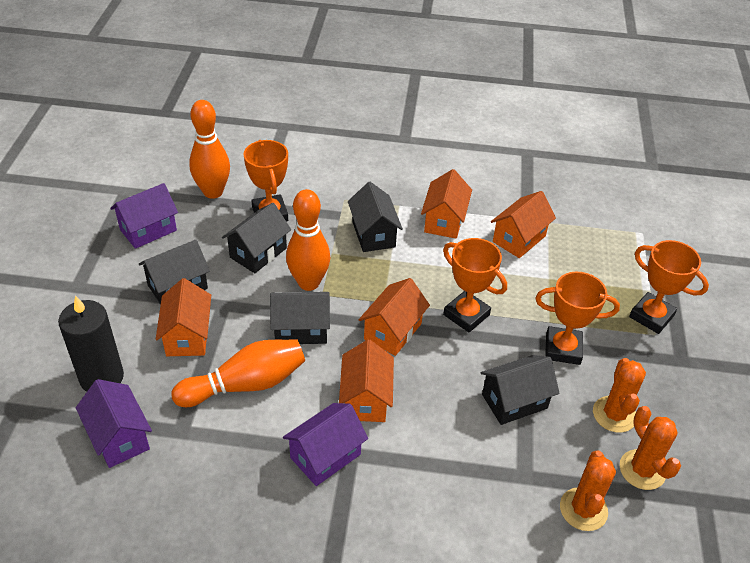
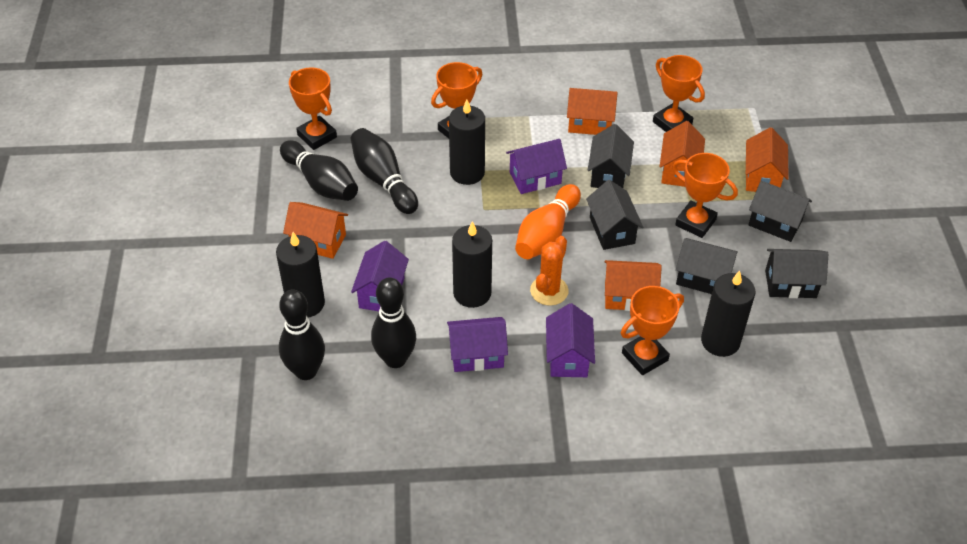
black bowling pin: 0 -> 4
black candle: 1 -> 4
orange bowling pin: 3 -> 1
orange cactus: 3 -> 1
orange trophy: 4 -> 5
purple house: 3 -> 4

